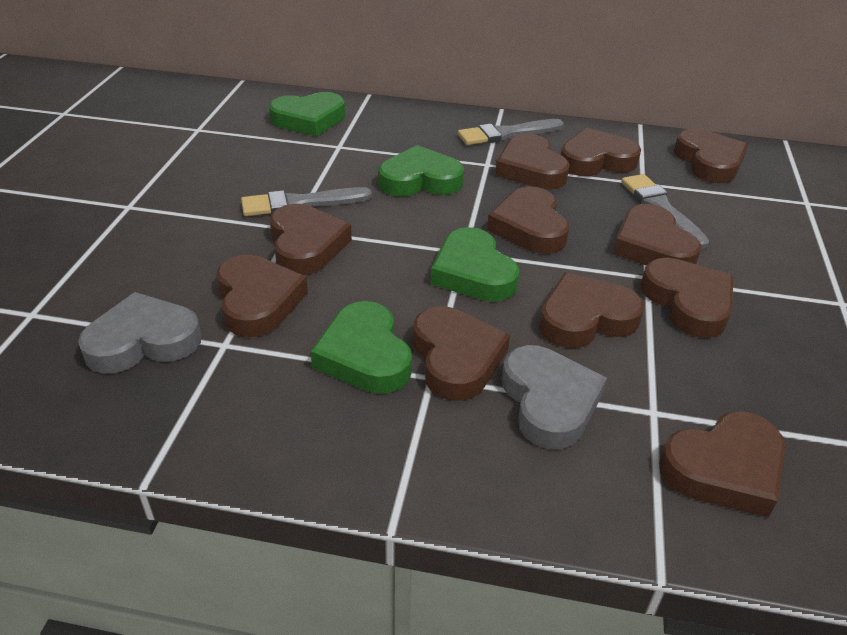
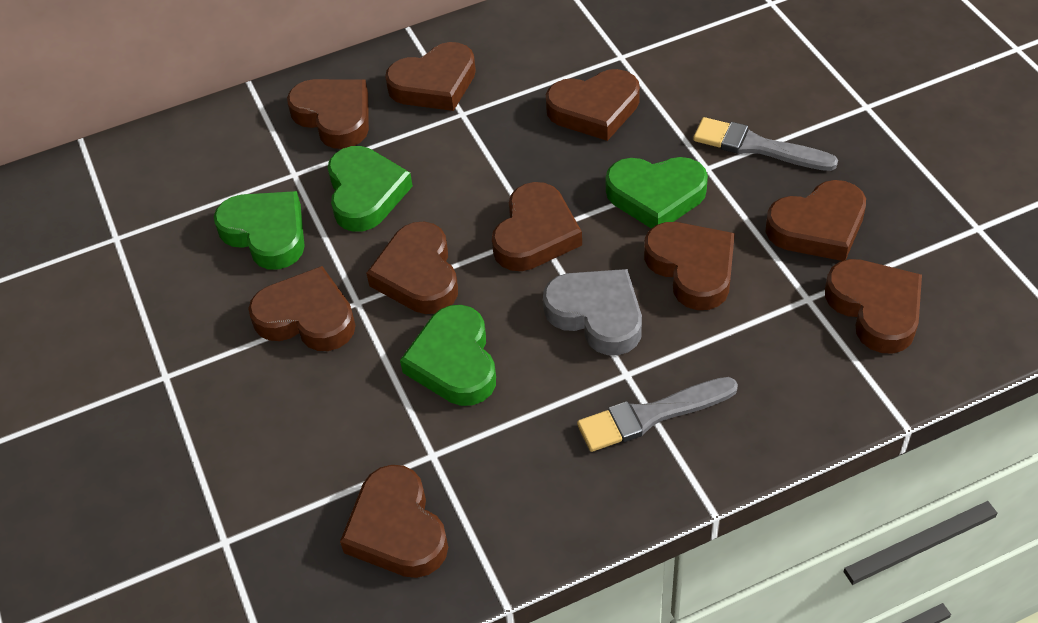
brown heart: 11 -> 10
grey brush: 3 -> 2
grey heart: 2 -> 1

